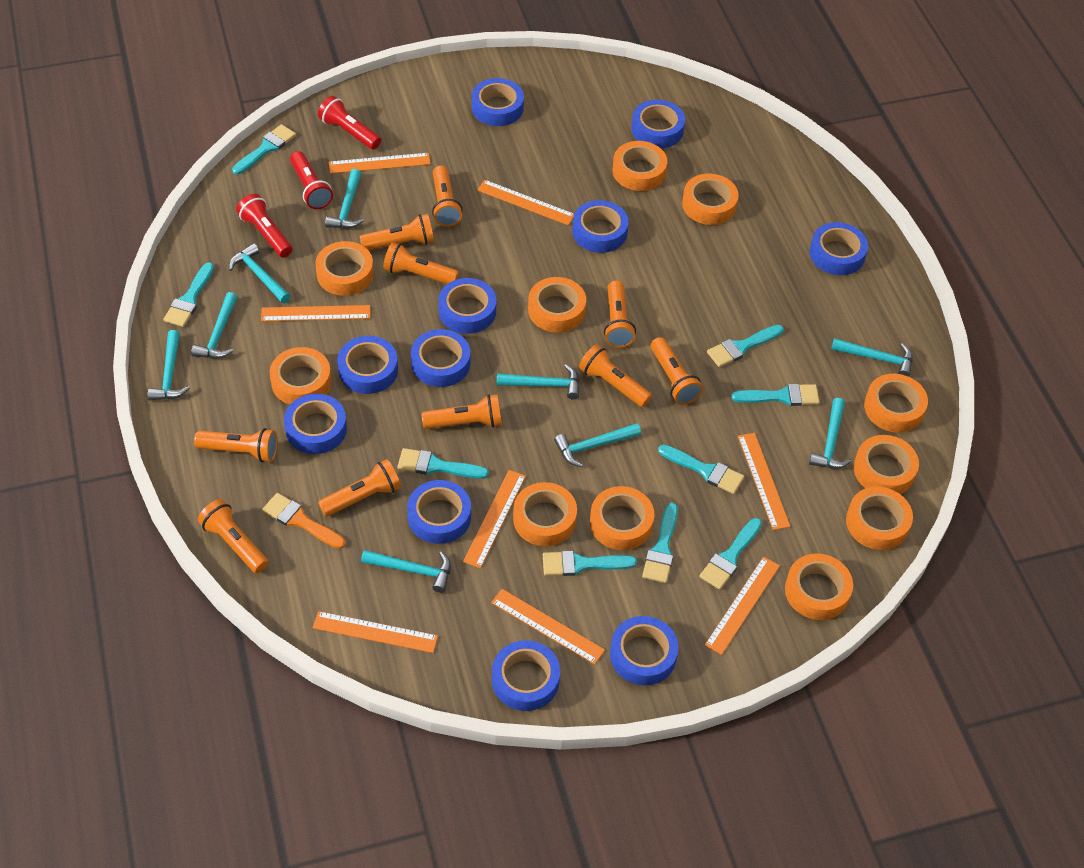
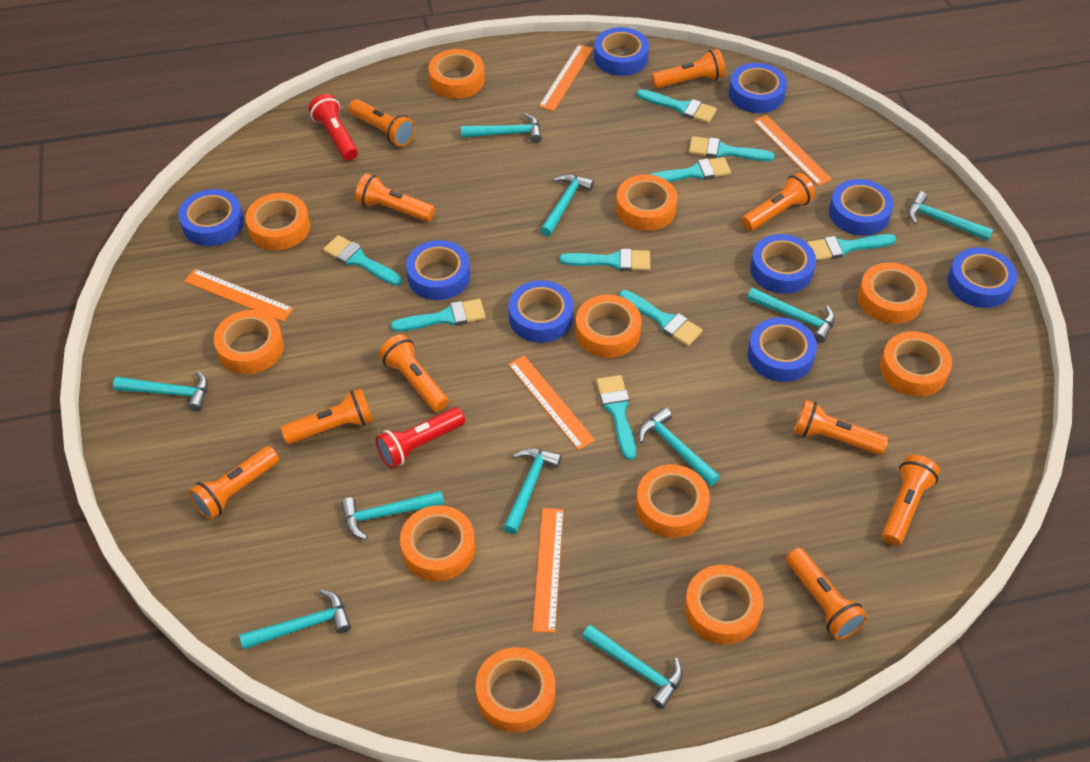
blue tape: 11 -> 9
orange brush: 1 -> 0
orange ruler: 8 -> 5
red flashlight: 3 -> 2
turquoise hammer: 9 -> 10

